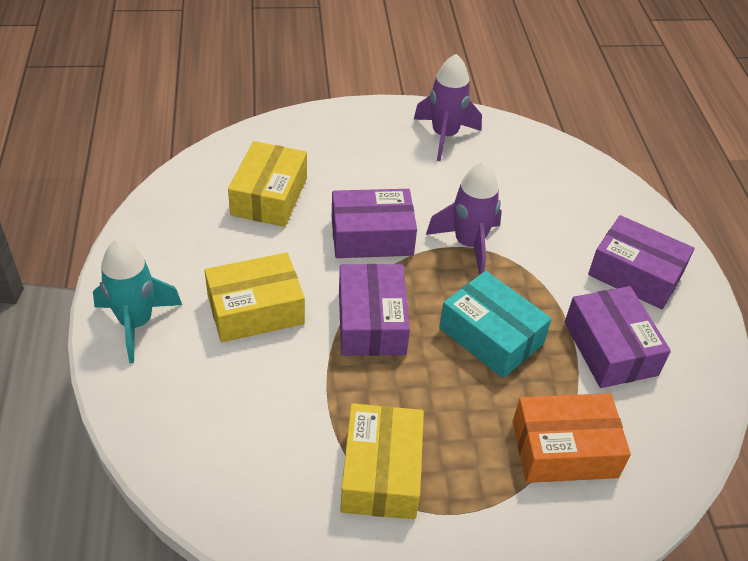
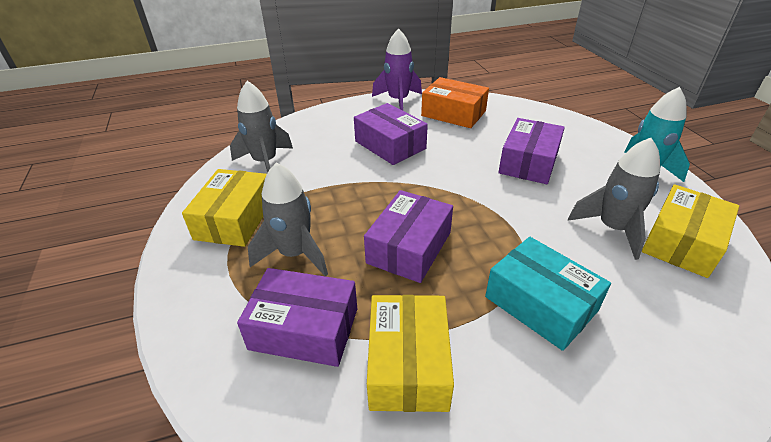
grey rocket: 0 -> 3
purple rocket: 2 -> 1

